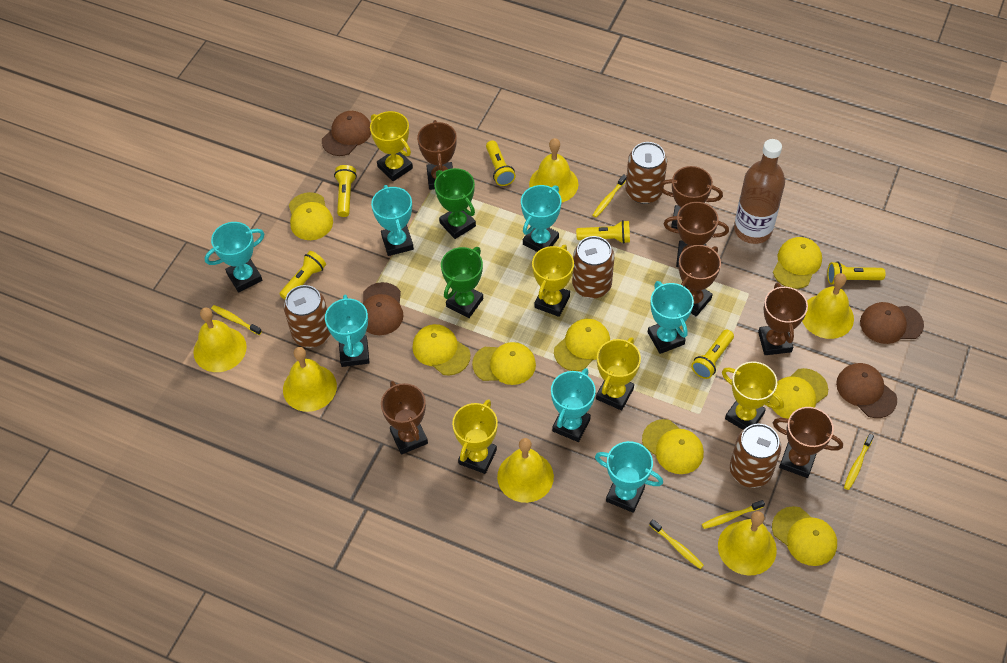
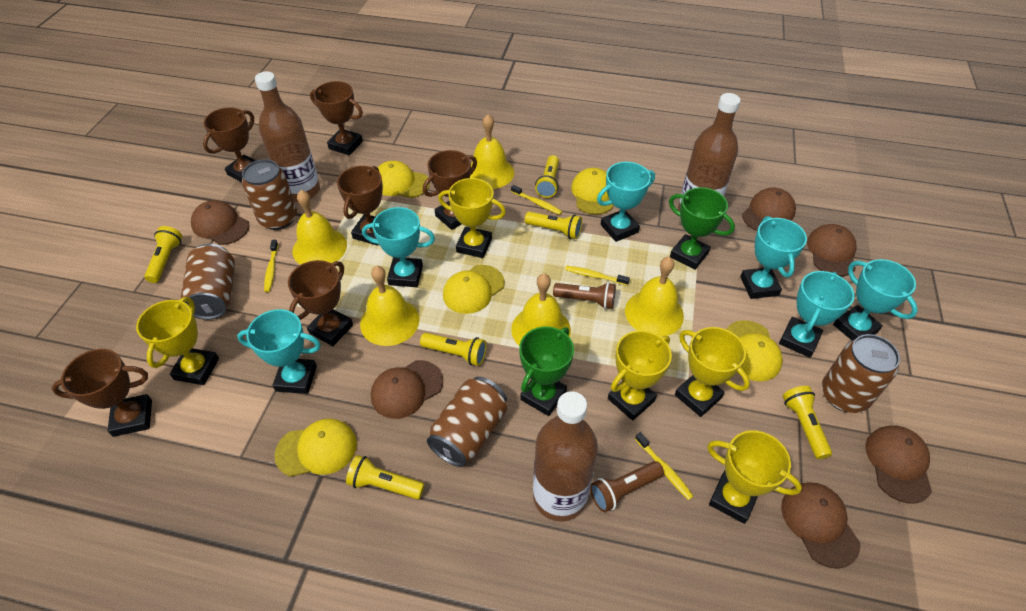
brown bottle: 1 -> 3
brown cap: 4 -> 6
brown flashlight: 0 -> 2
brown trophy: 7 -> 6
turquoise trophy: 7 -> 6
yellow bell: 6 -> 5
yellow cap: 8 -> 5
yellow toothbrush: 5 -> 4

